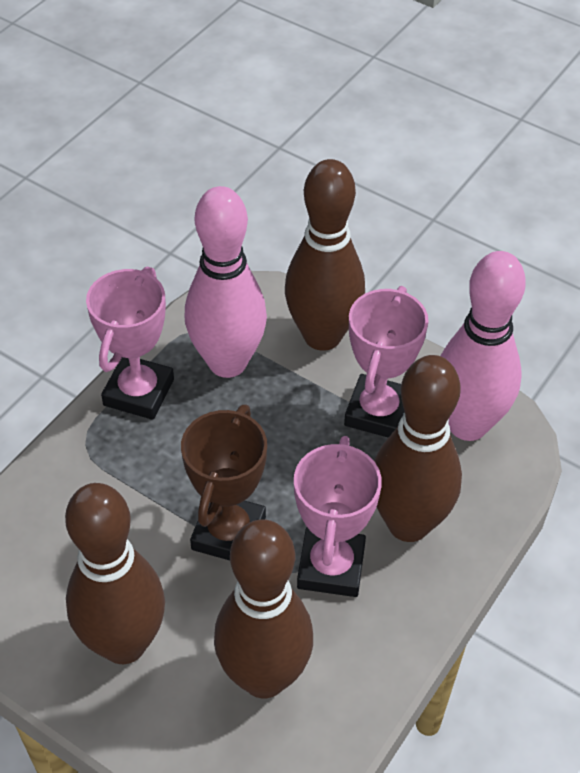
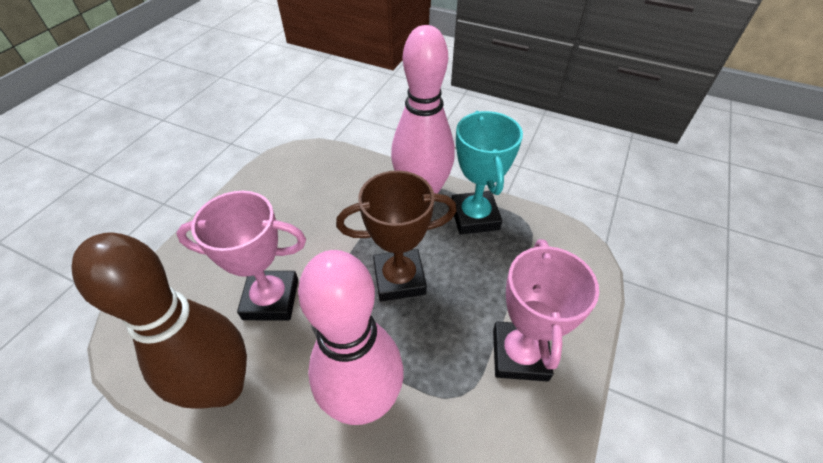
brown bowling pin: 4 -> 1
pink trophy: 3 -> 2
turquoise trophy: 0 -> 1

